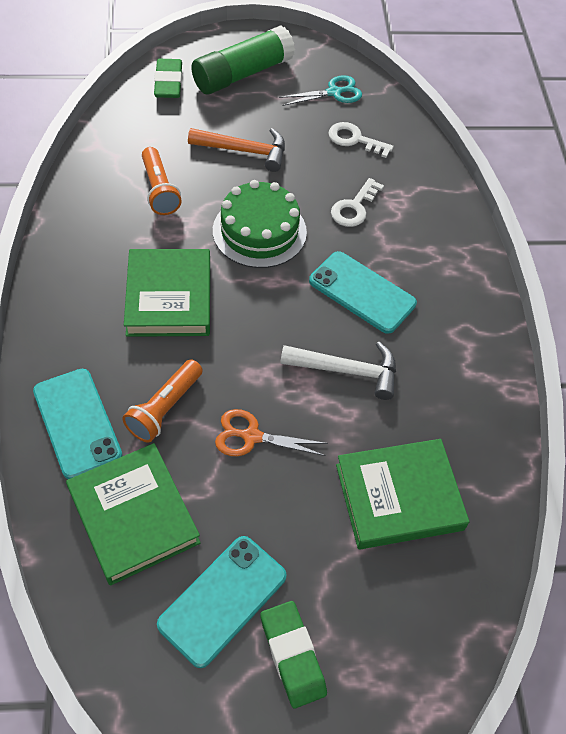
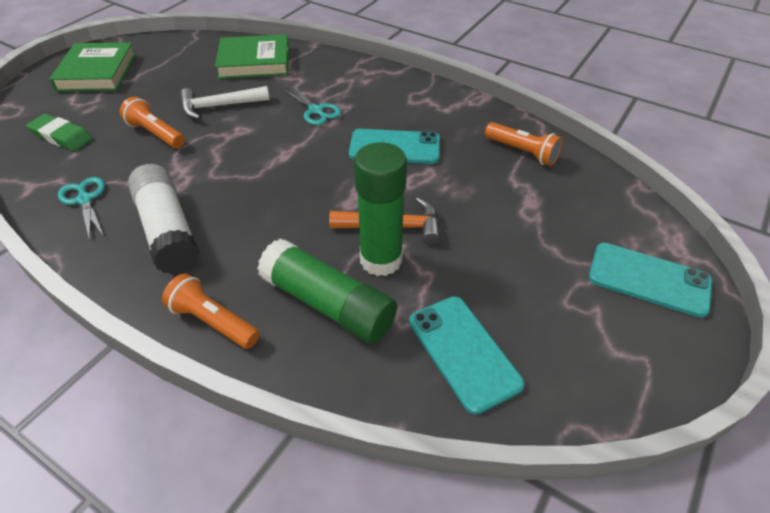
green book: 3 -> 2
green cake: 1 -> 0
green eraser: 2 -> 1
green glue stick: 1 -> 2
orange flashlight: 2 -> 3
orange scissors: 1 -> 0
turquoise scissors: 1 -> 2
white glue stick: 0 -> 1
white key: 2 -> 0

